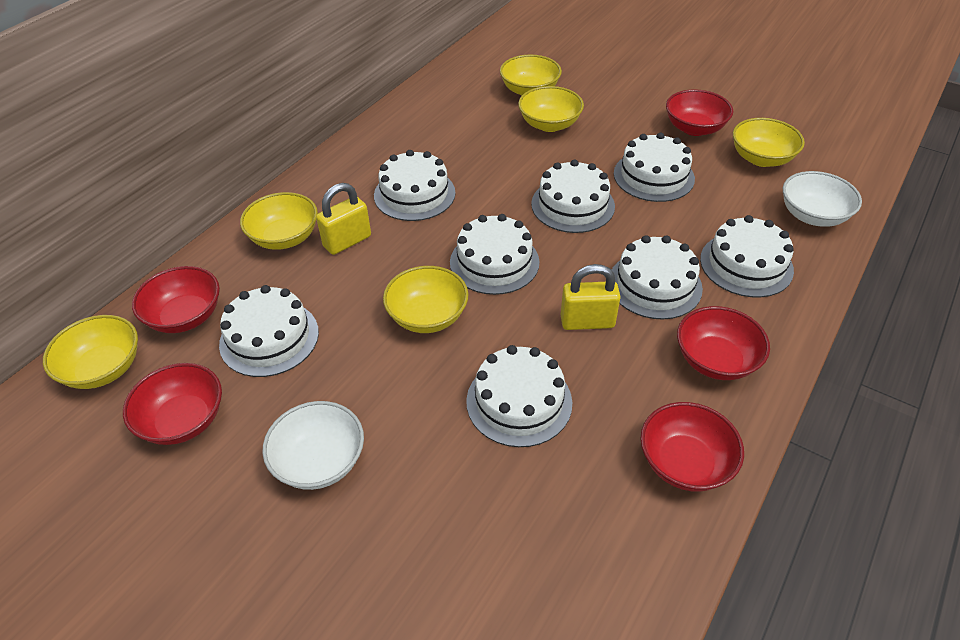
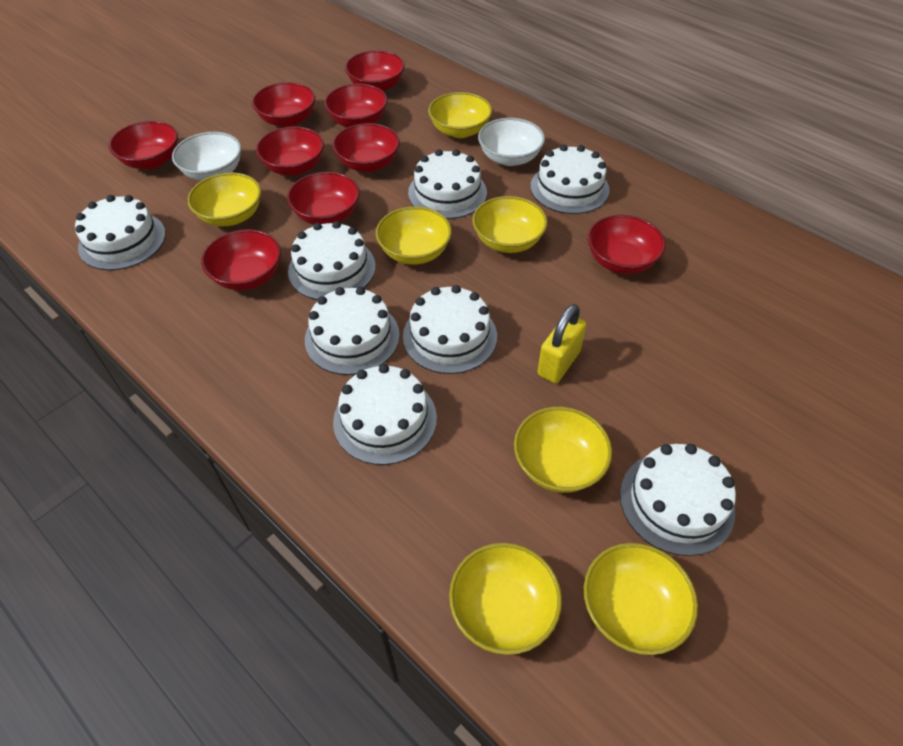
red bowl: 5 -> 9
yellow bowl: 6 -> 7
yellow padlock: 2 -> 1

